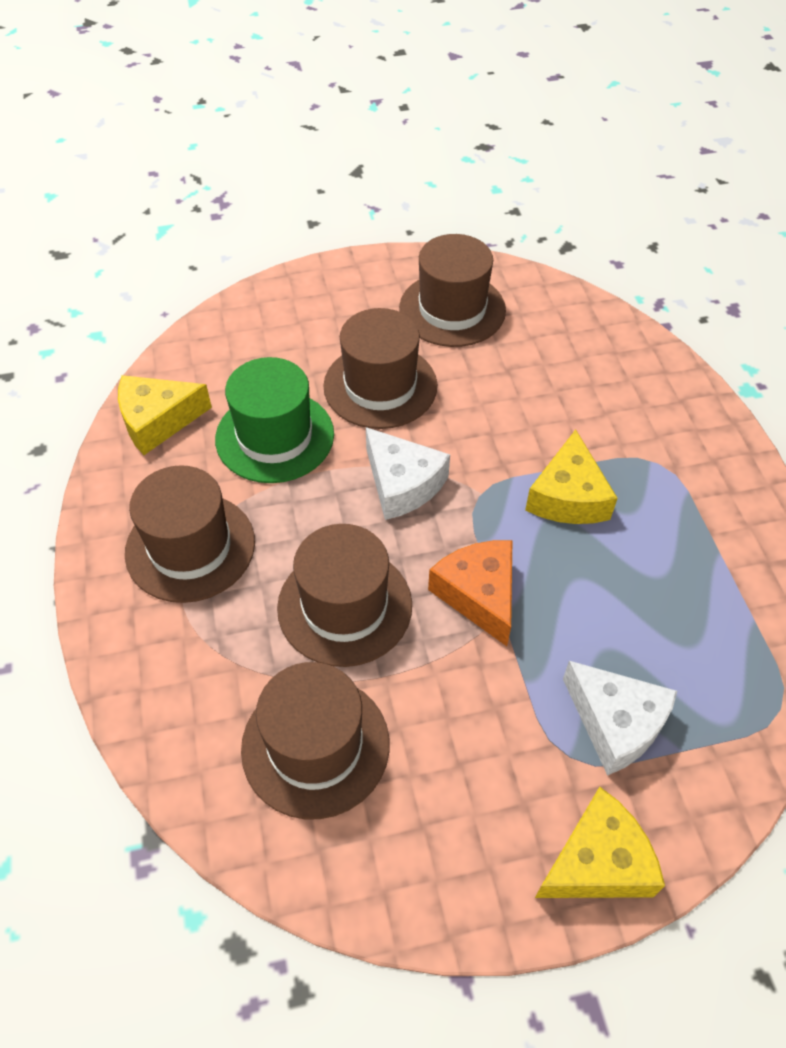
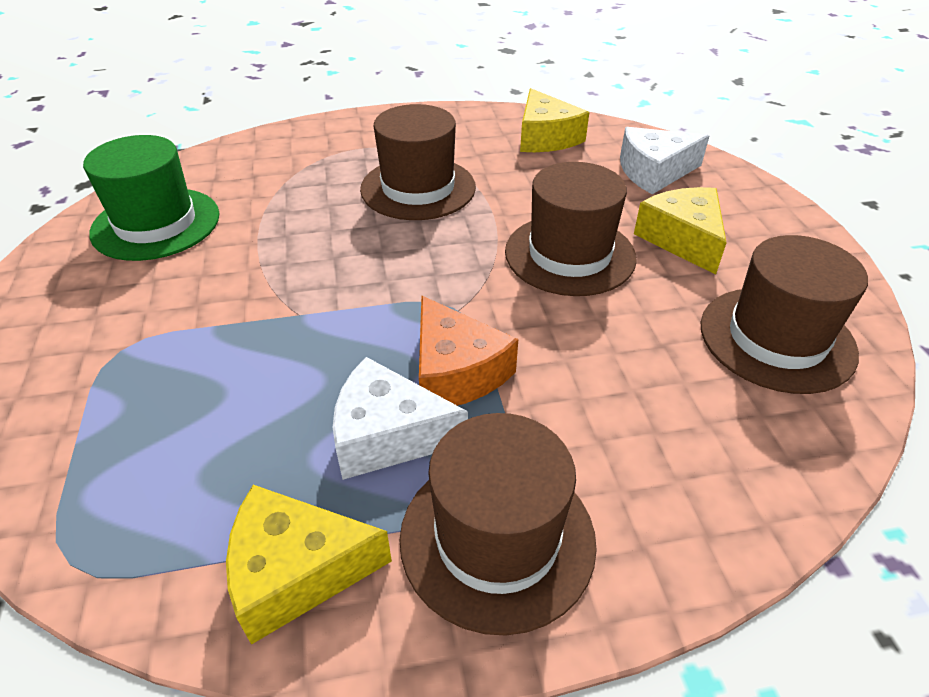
brown hat: 5 -> 4

